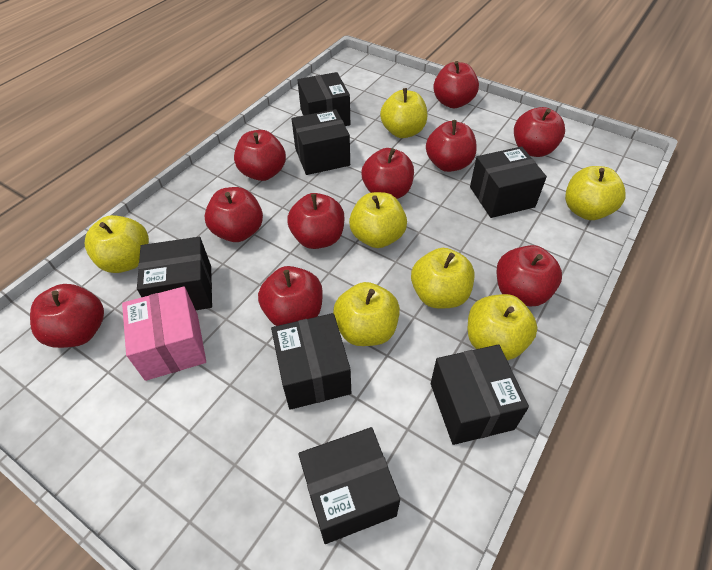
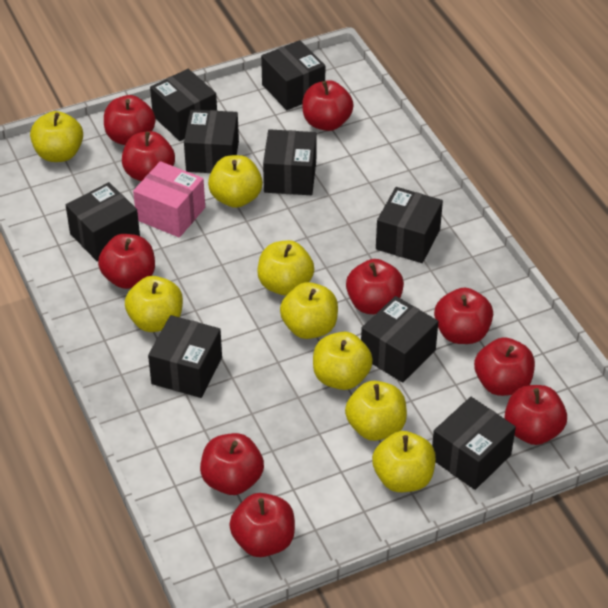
black box: 7 -> 9
yellow apple: 7 -> 8

